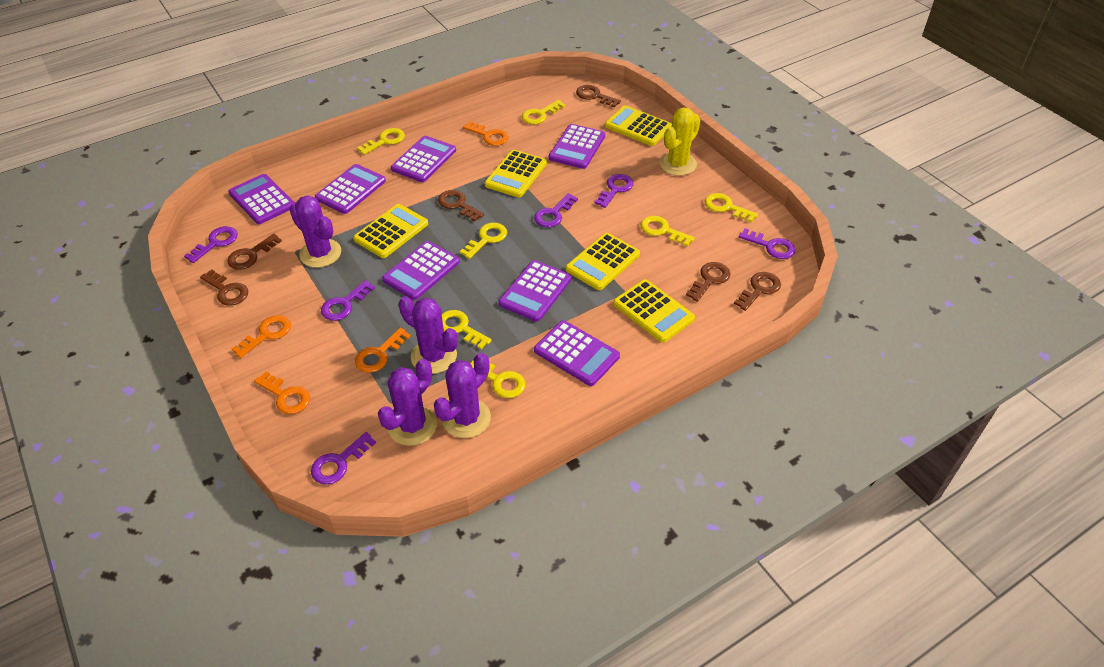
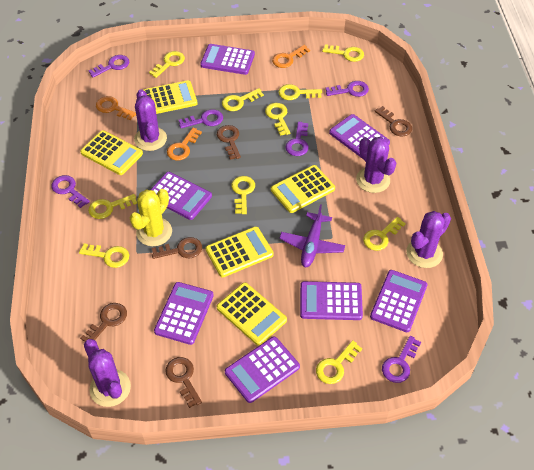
brown key: 6 -> 5
orange key: 4 -> 3
purple plane: 0 -> 1
yellow key: 7 -> 10

